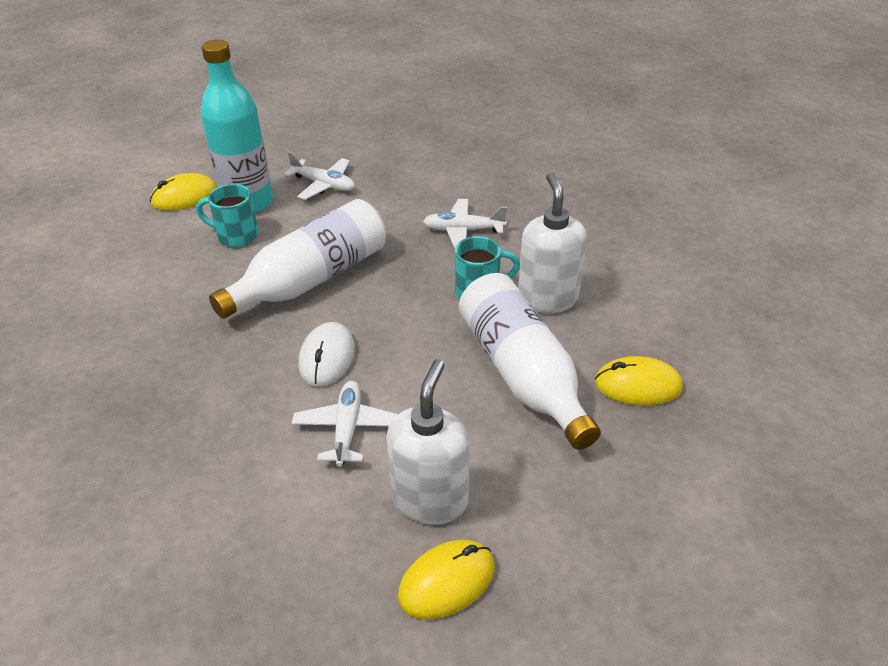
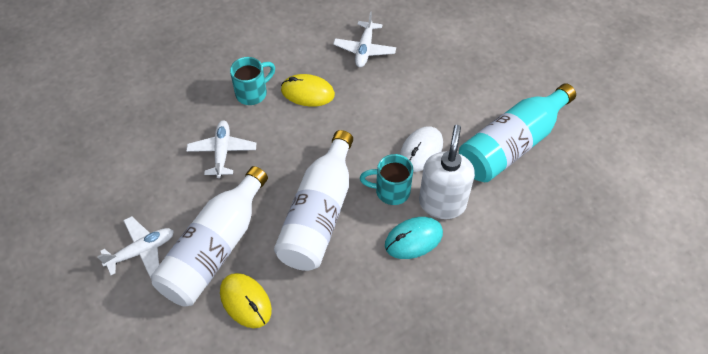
turquoise mouse: 0 -> 1
white soap dispenser: 2 -> 1
yellow mouse: 3 -> 2

